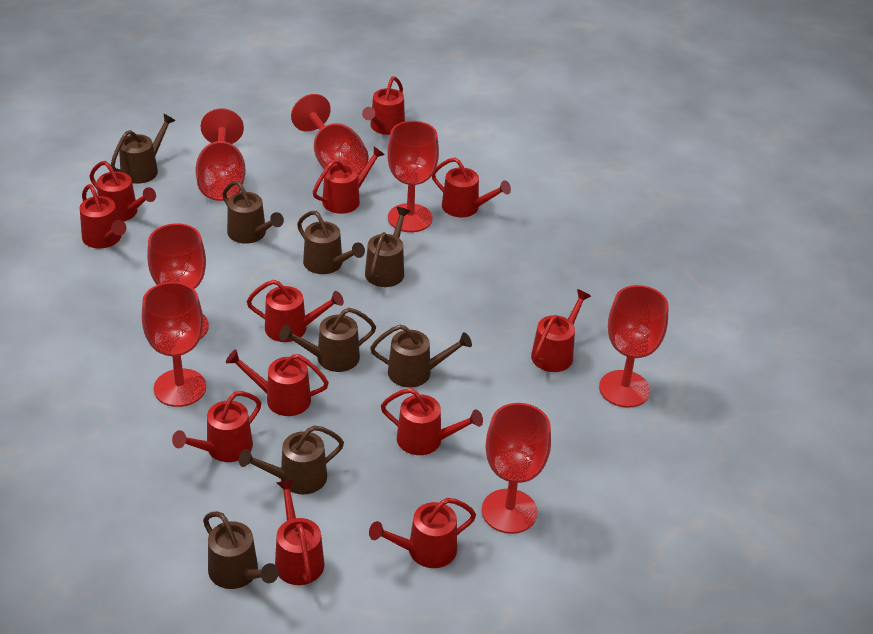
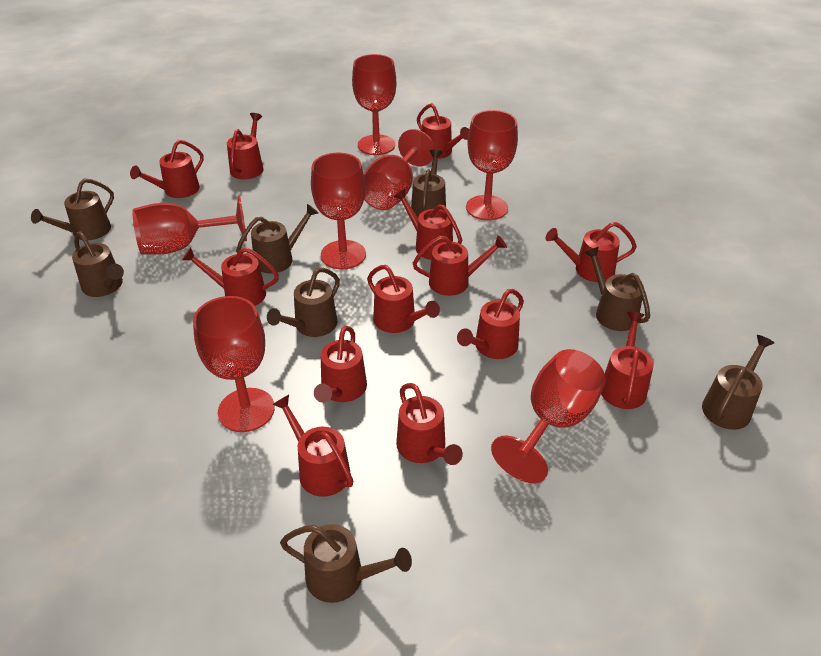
red watering can: 12 -> 13

